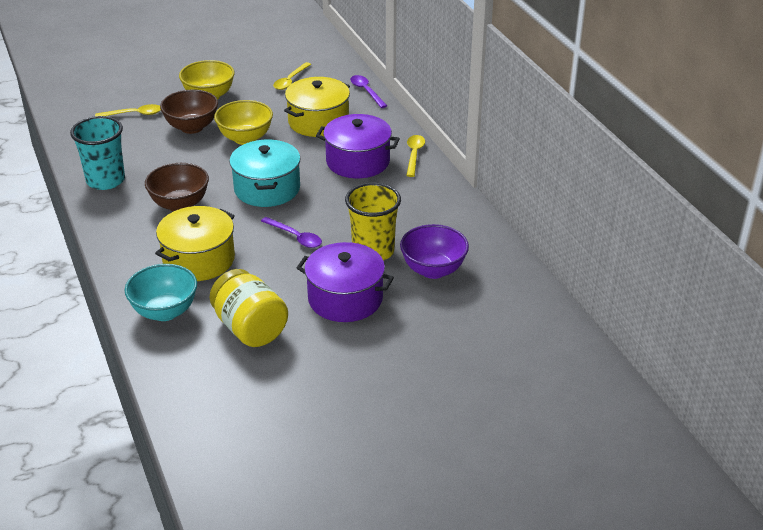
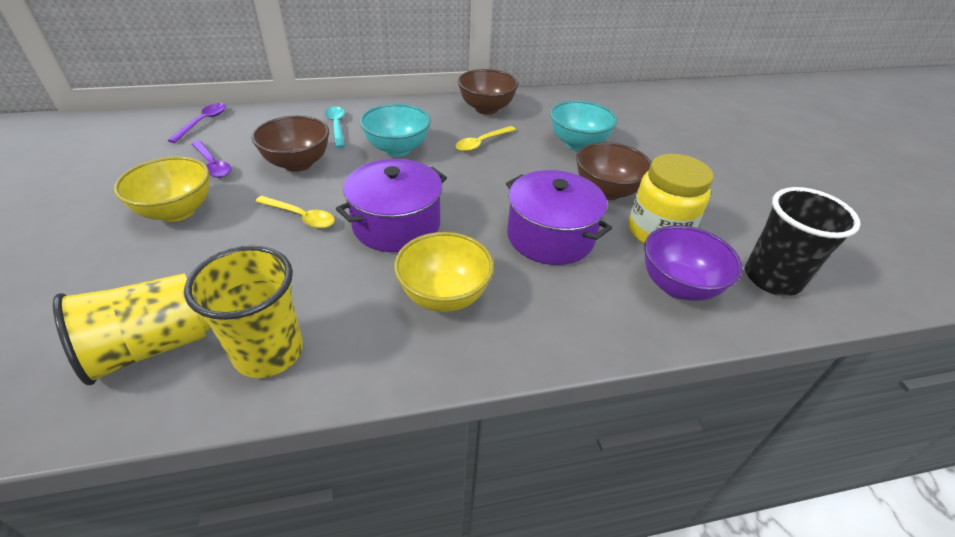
black cup: 0 -> 1
brown bowl: 2 -> 3
turquoise bowl: 1 -> 2
turquoise cup: 1 -> 0
turquoise pot: 1 -> 0
turquoise spoon: 0 -> 1
yellow cup: 1 -> 2
yellow pot: 2 -> 0
yellow spoon: 3 -> 2

